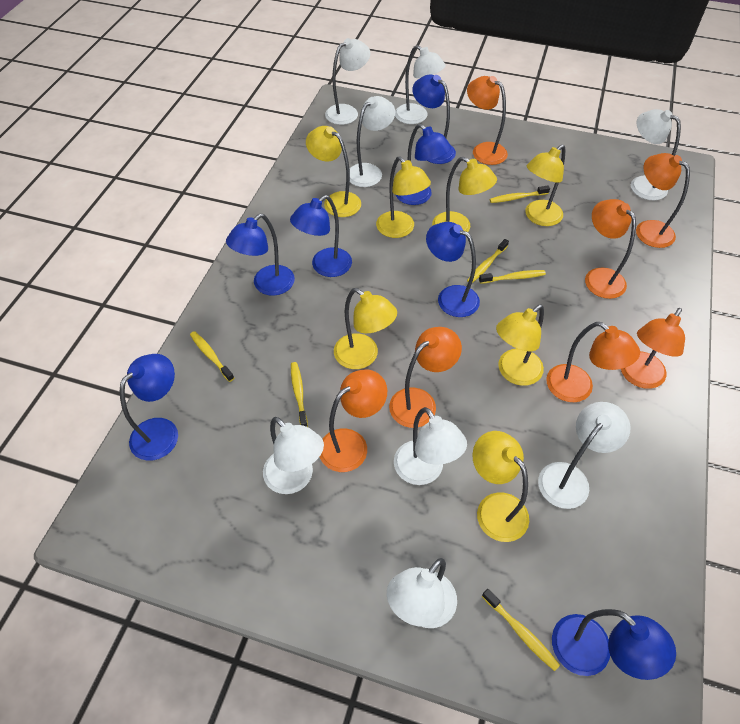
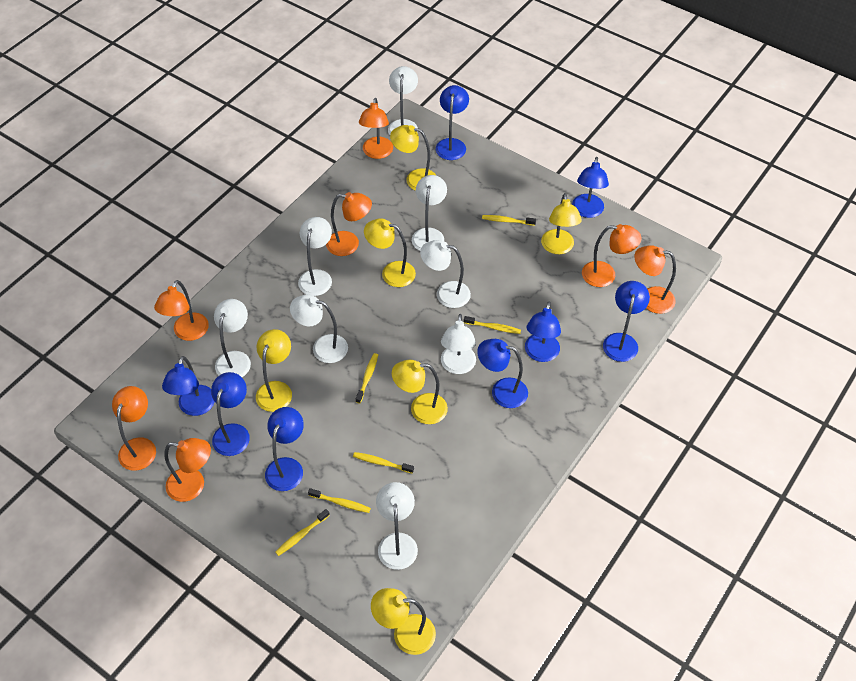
blue lamp: 7 -> 8
yellow lamp: 7 -> 6

